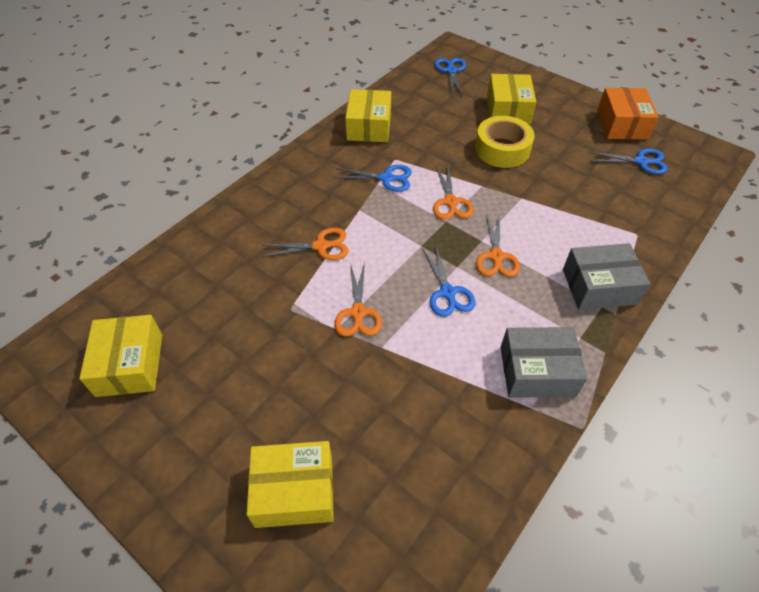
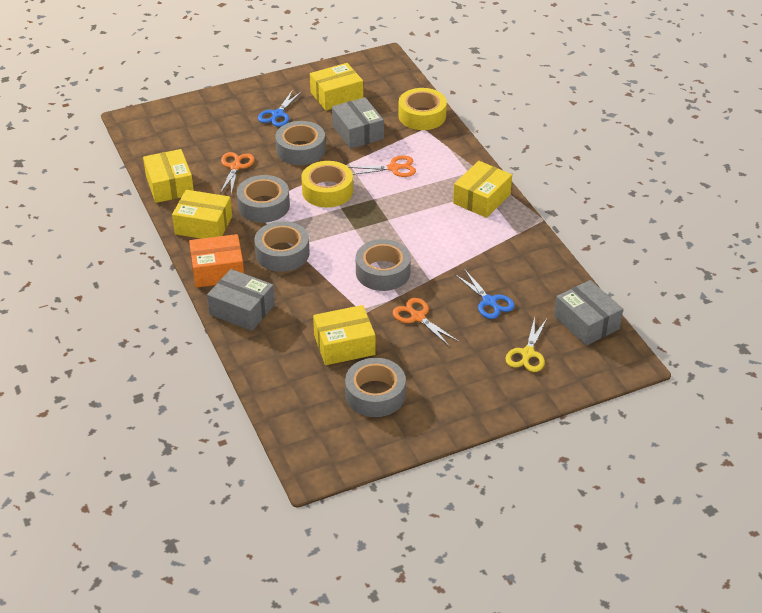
blue scissors: 4 -> 2
grey box: 2 -> 3
grey tape: 0 -> 5
orange scissors: 4 -> 3
yellow box: 4 -> 5
yellow scissors: 0 -> 1
yellow tape: 1 -> 2

